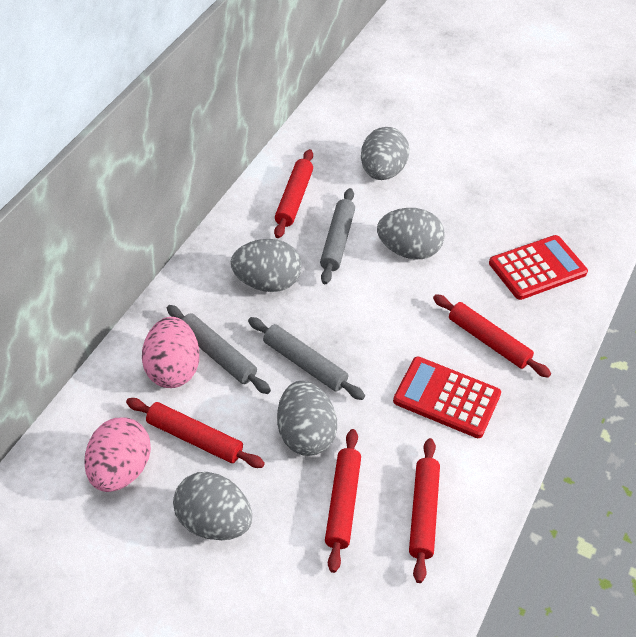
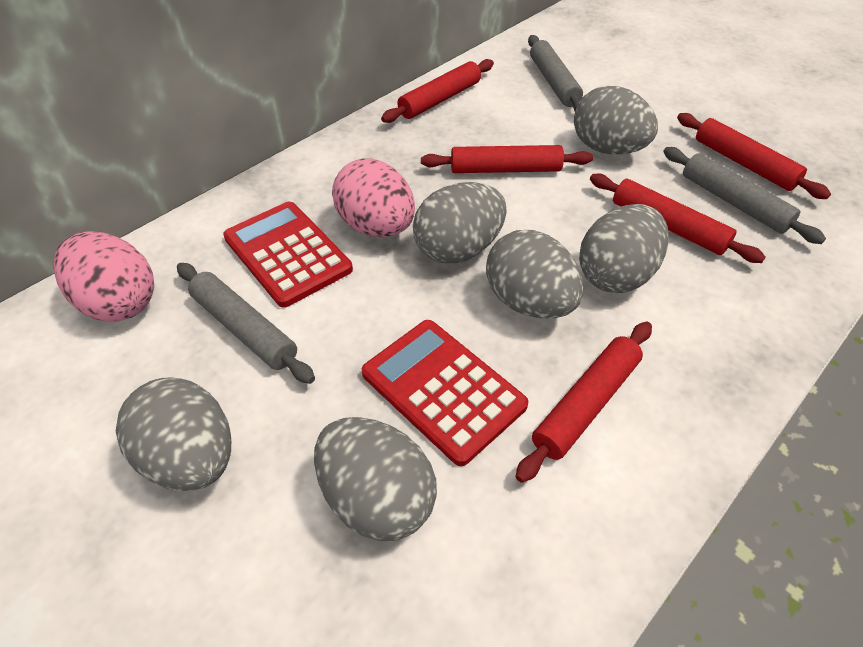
grey egg: 5 -> 6

